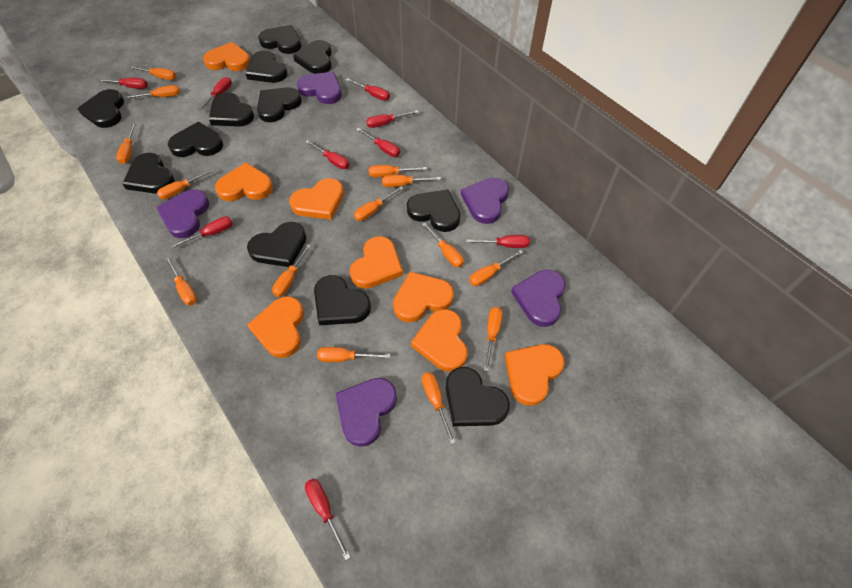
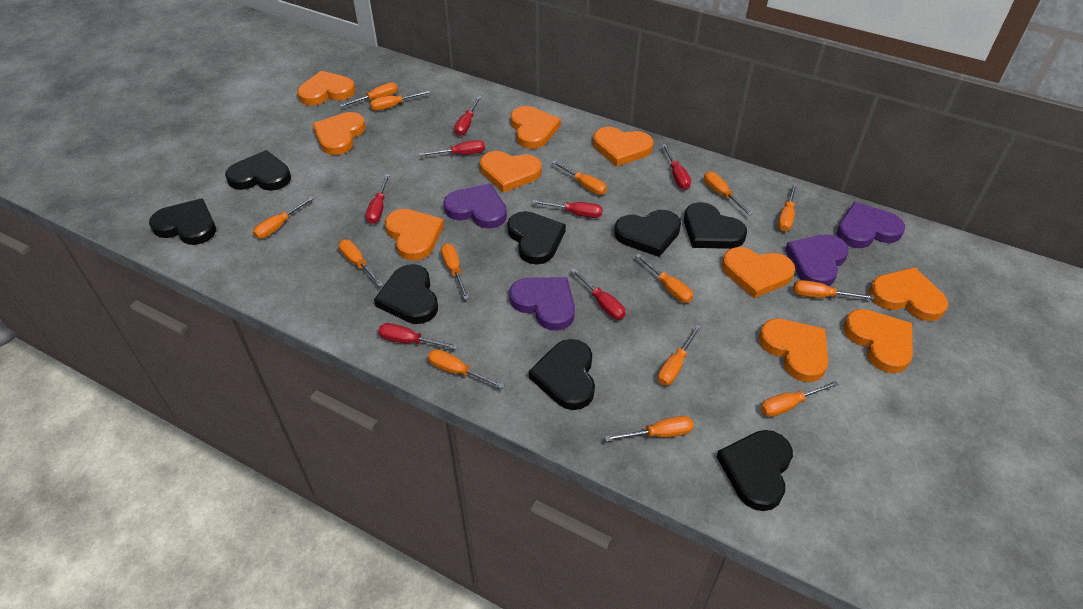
black heart: 12 -> 8
orange heart: 8 -> 10
purple heart: 5 -> 4
red screwdriver: 9 -> 7

